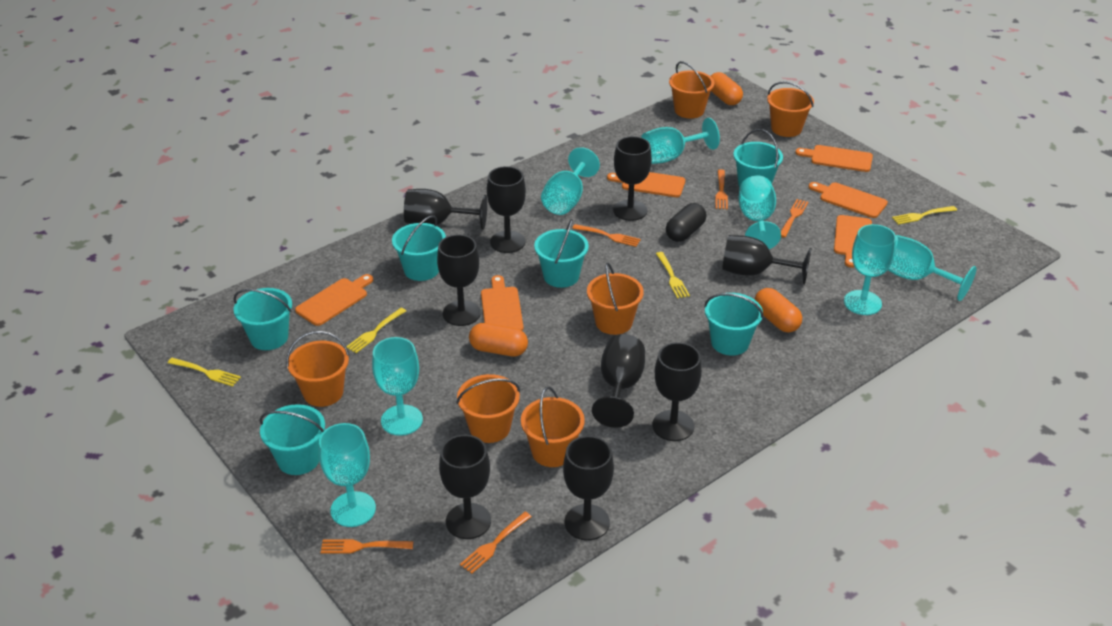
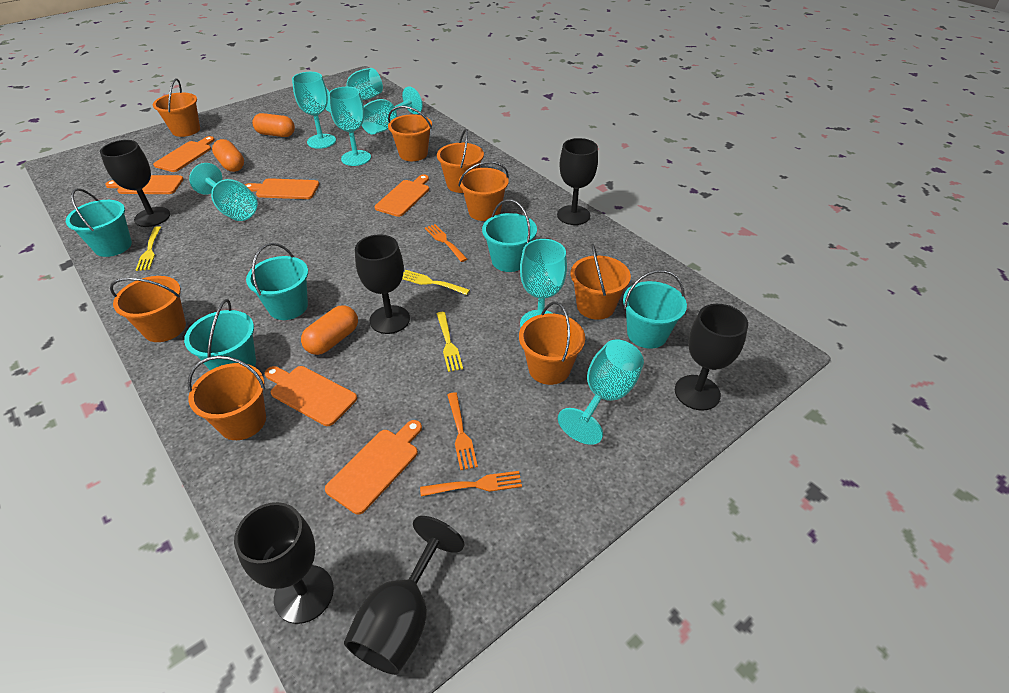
black capsule: 1 -> 0
black goblet: 9 -> 6
orange bucket: 6 -> 8
orange fork: 5 -> 3
turquoise bucket: 6 -> 5
yellow fork: 4 -> 3

